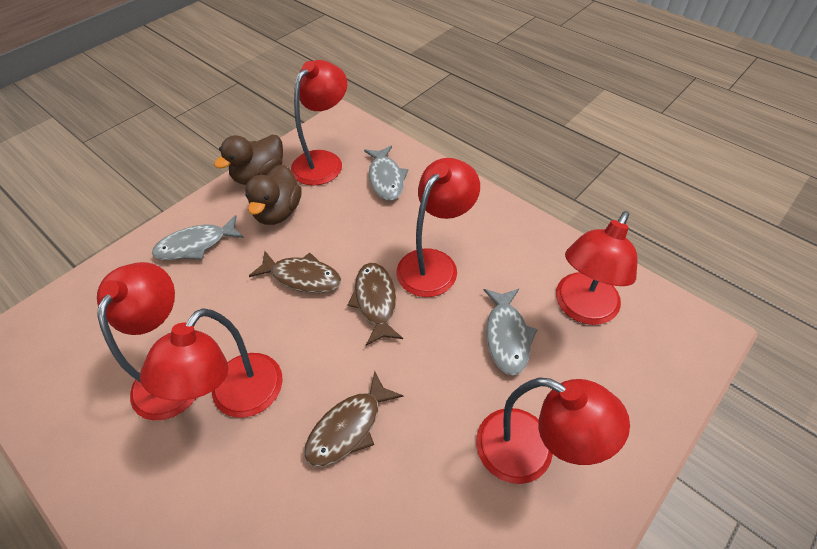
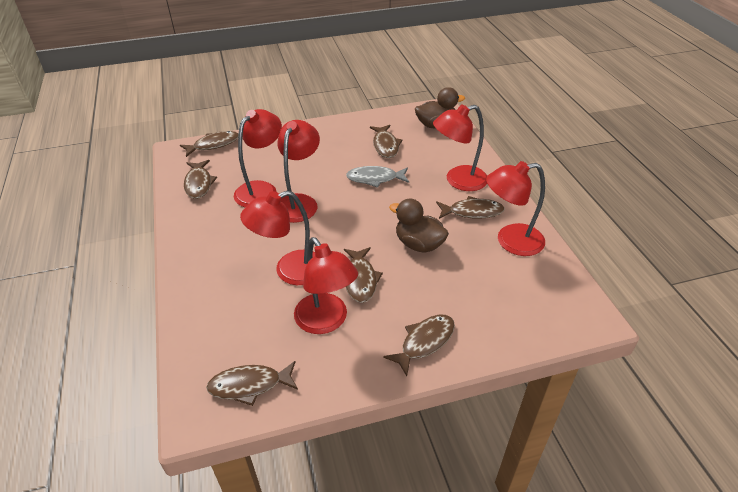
brown fish: 3 -> 7
grey fish: 3 -> 1

